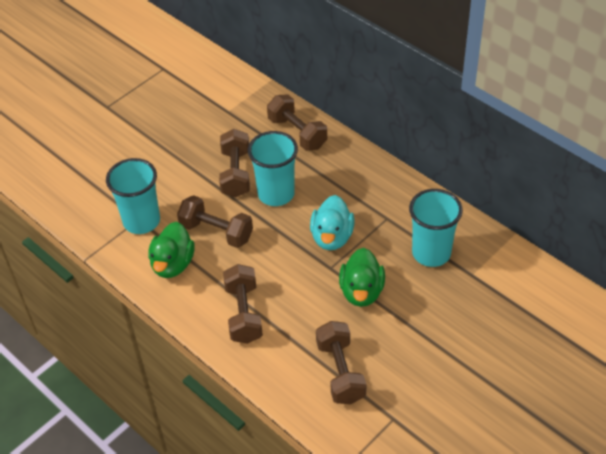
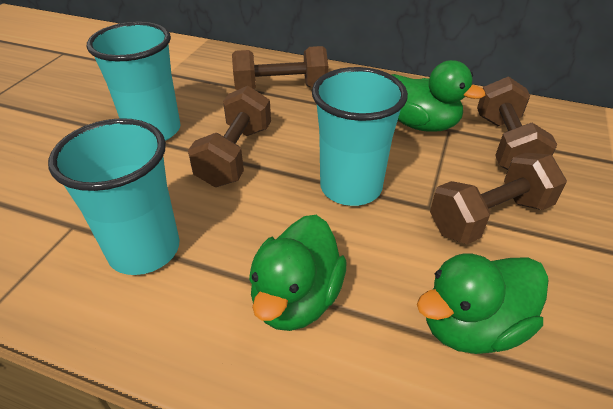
brown dumbbell: 5 -> 4
green duck: 2 -> 3
turquoise duck: 1 -> 0

